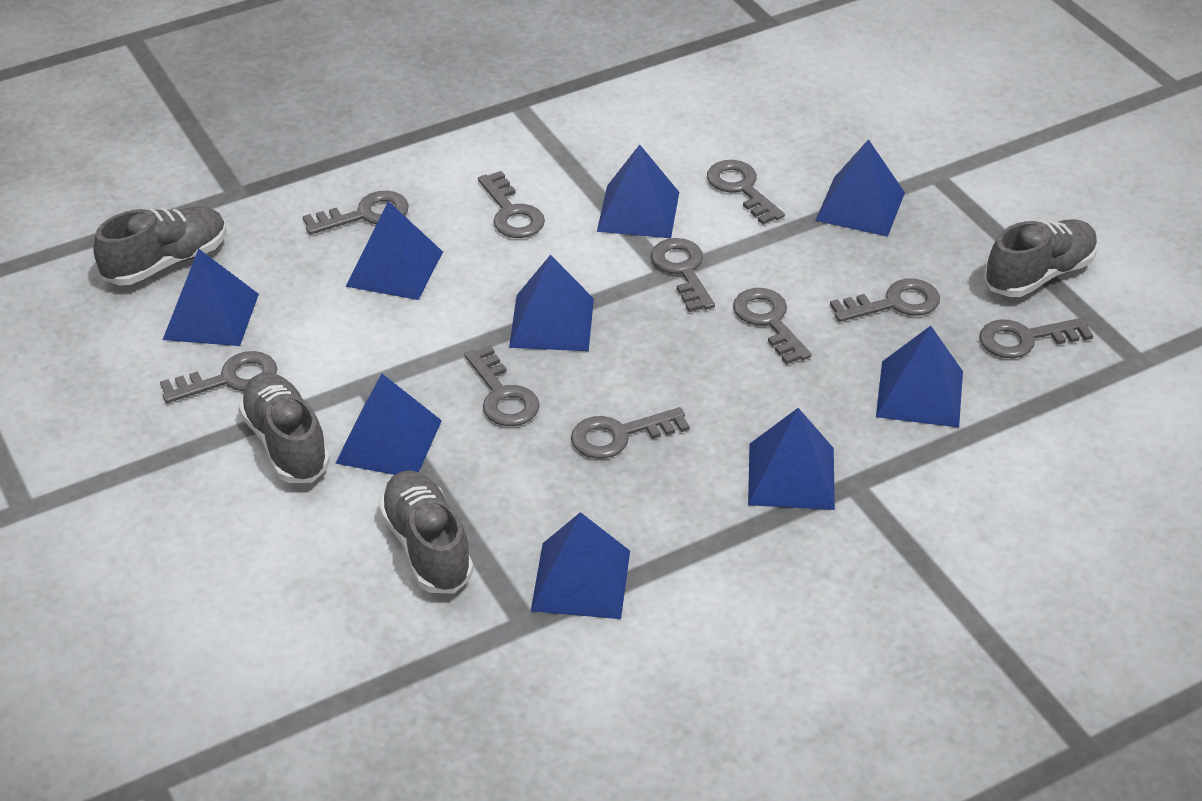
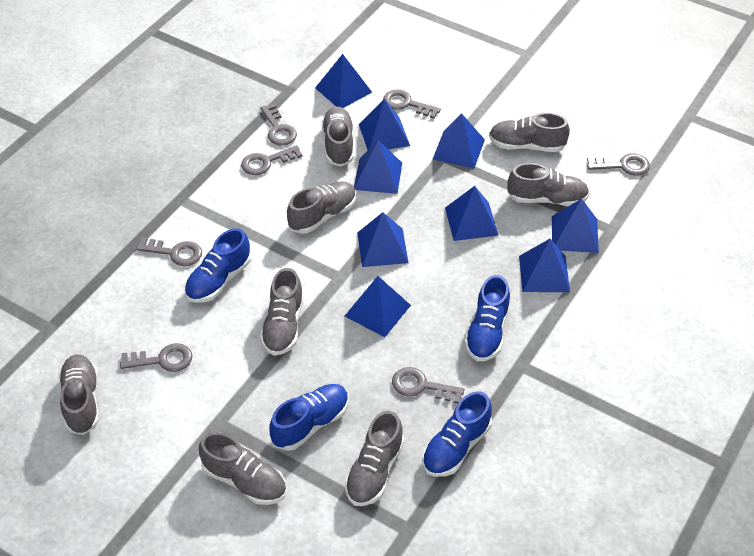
blue shoe: 0 -> 4
grey key: 10 -> 7
grey shoe: 4 -> 8

